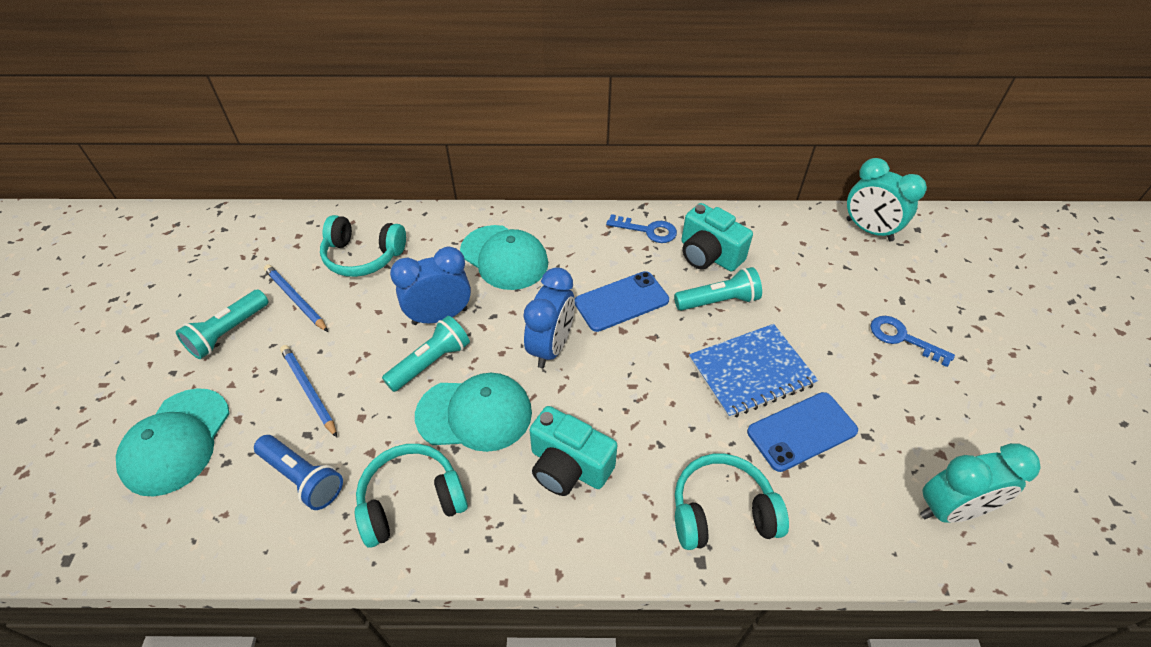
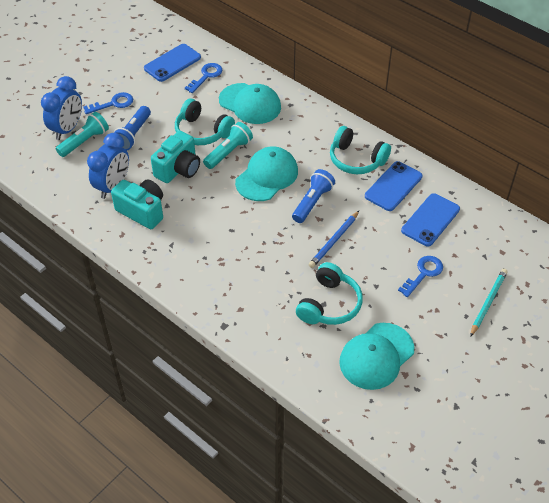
blue flashlight: 1 -> 2
blue key: 2 -> 3
blue notebook: 1 -> 0
blue pencil: 2 -> 1
blue phone: 2 -> 3
turquoise clock: 2 -> 0
turquoise flashlight: 3 -> 2
turquoise pencil: 0 -> 1

